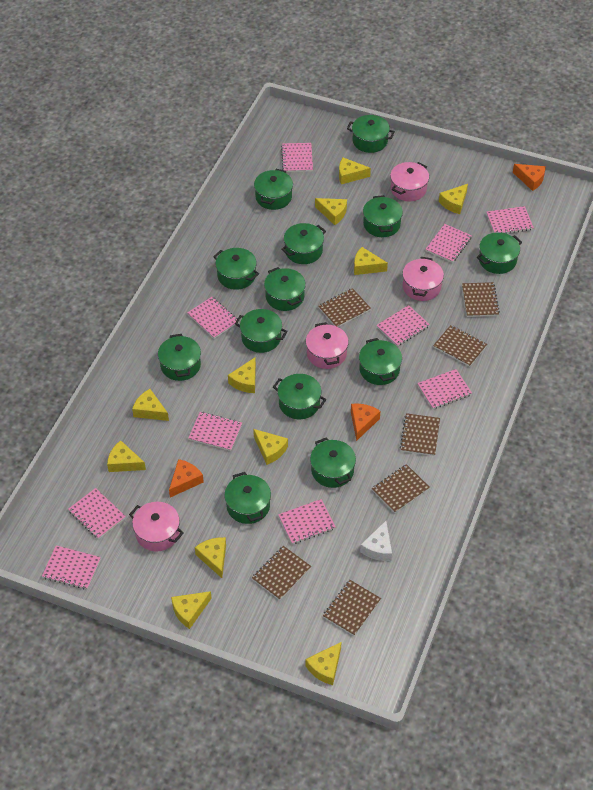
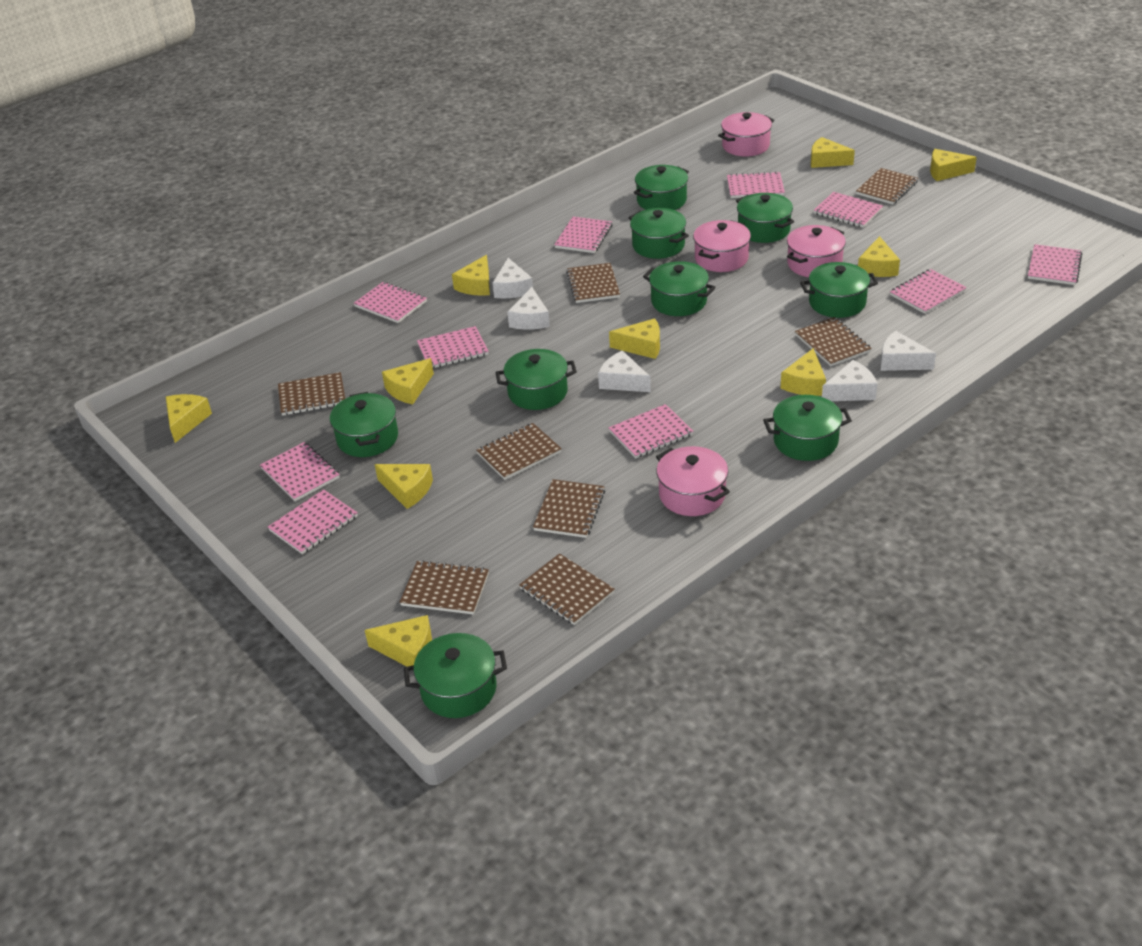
brown notebook: 7 -> 8
green pot: 13 -> 9
orange cheese: 3 -> 0
white cheese: 1 -> 5
yellow cheese: 11 -> 10

